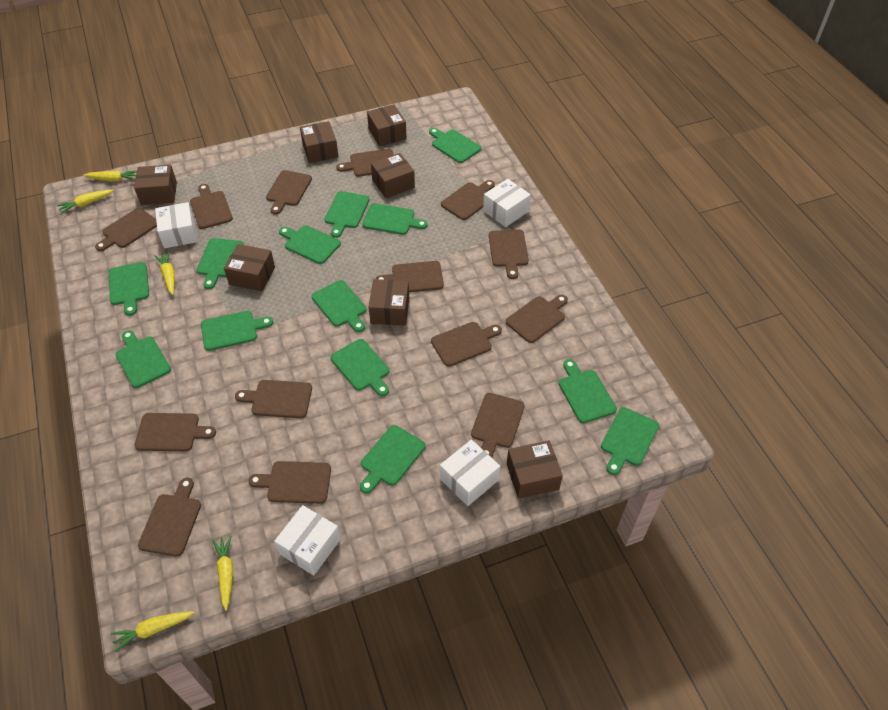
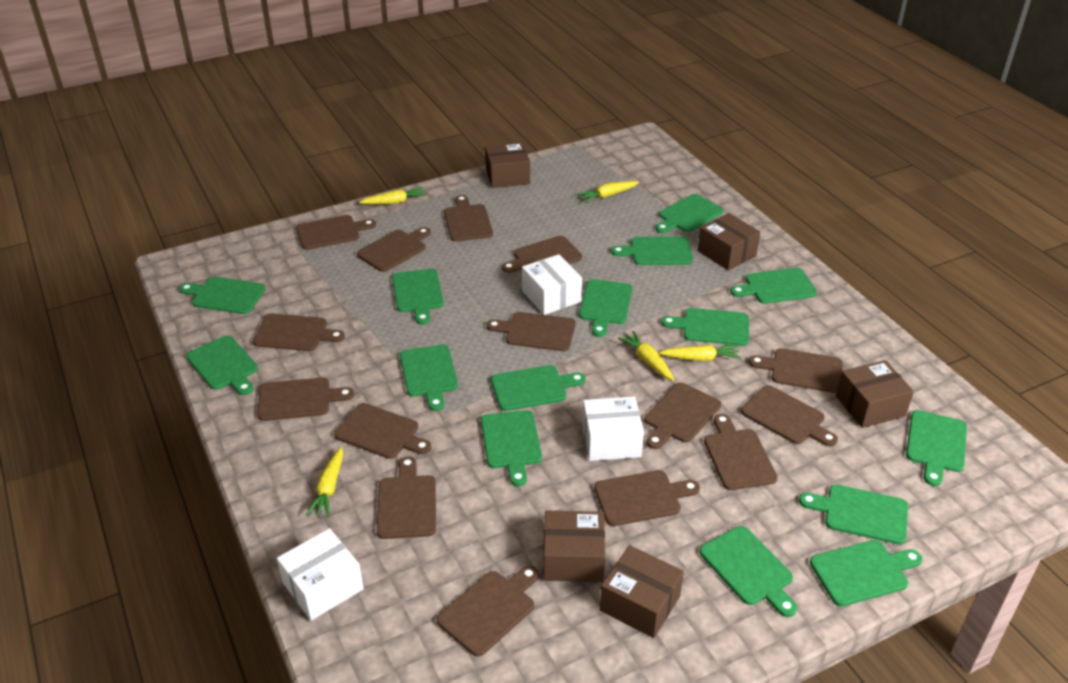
brown box: 7 -> 5
brown cutting board: 14 -> 15
green cutting board: 13 -> 15
white box: 4 -> 3

